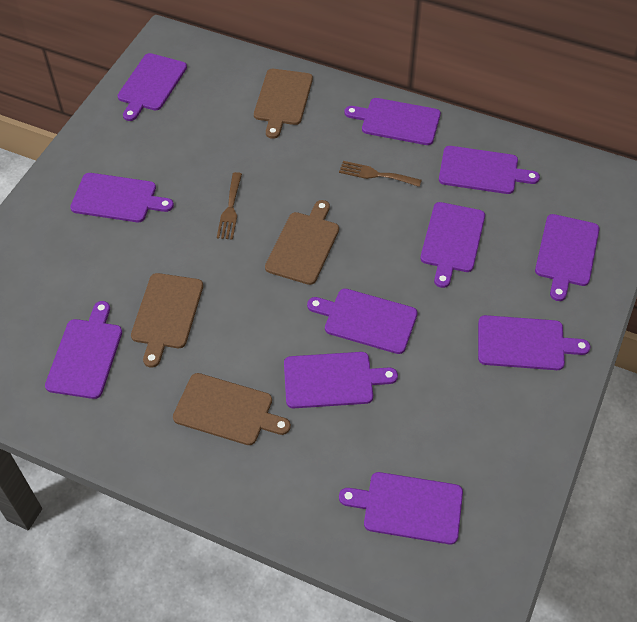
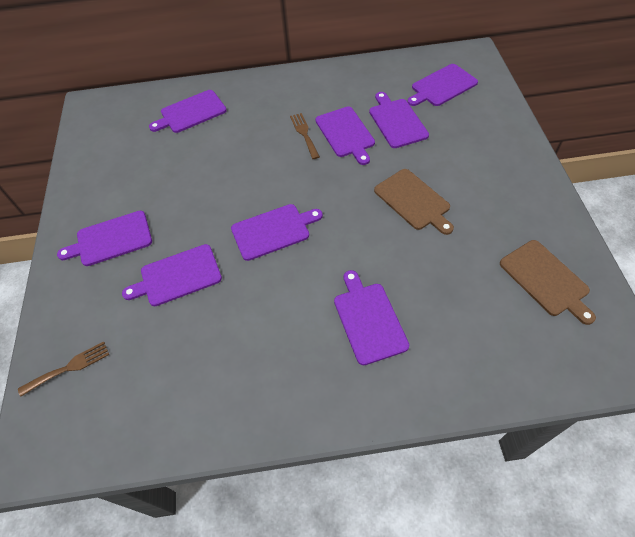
brown cutting board: 4 -> 2
purple cutting board: 11 -> 8

